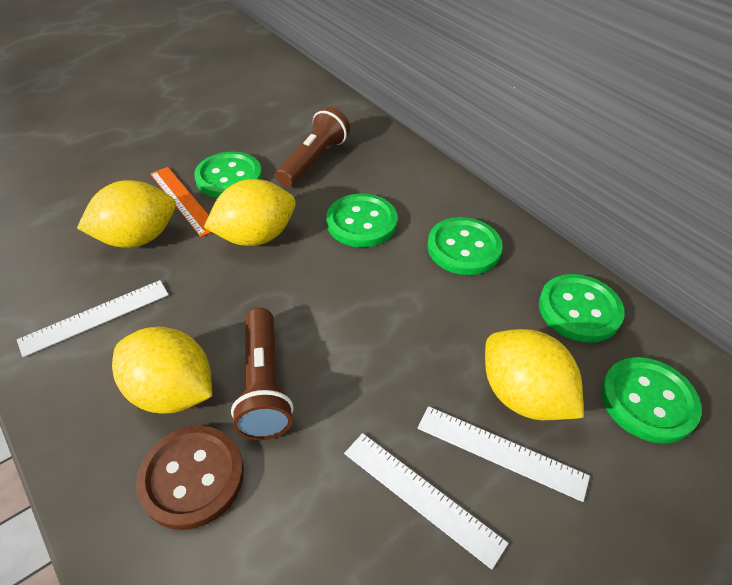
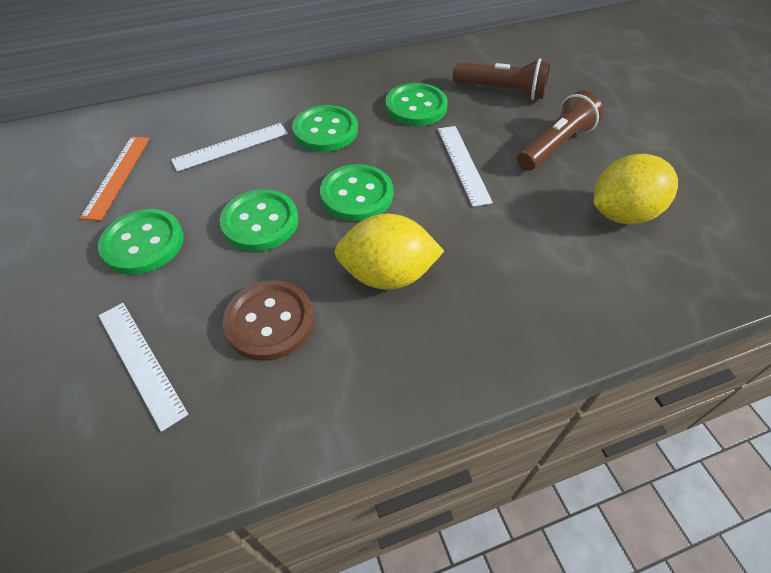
yellow lemon: 4 -> 2

